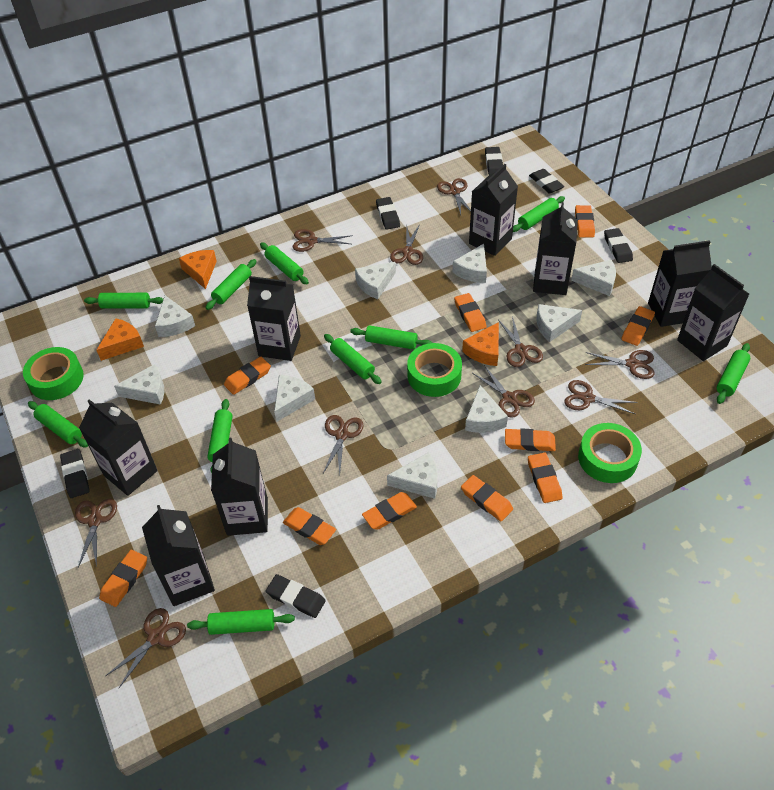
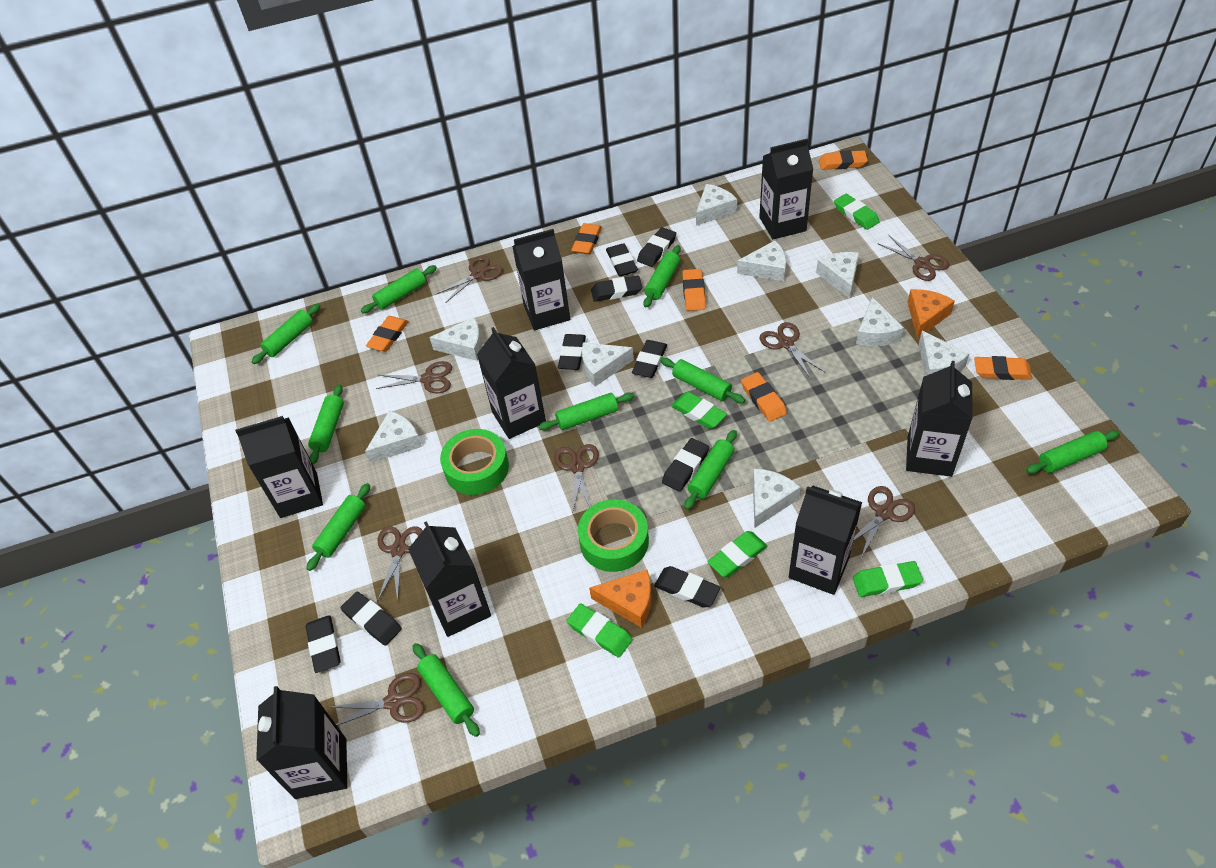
black eraser: 6 -> 9
brown scissors: 10 -> 8
green eraser: 0 -> 5
green tape: 3 -> 2
orange cheese: 3 -> 2
orange eraser: 10 -> 6

